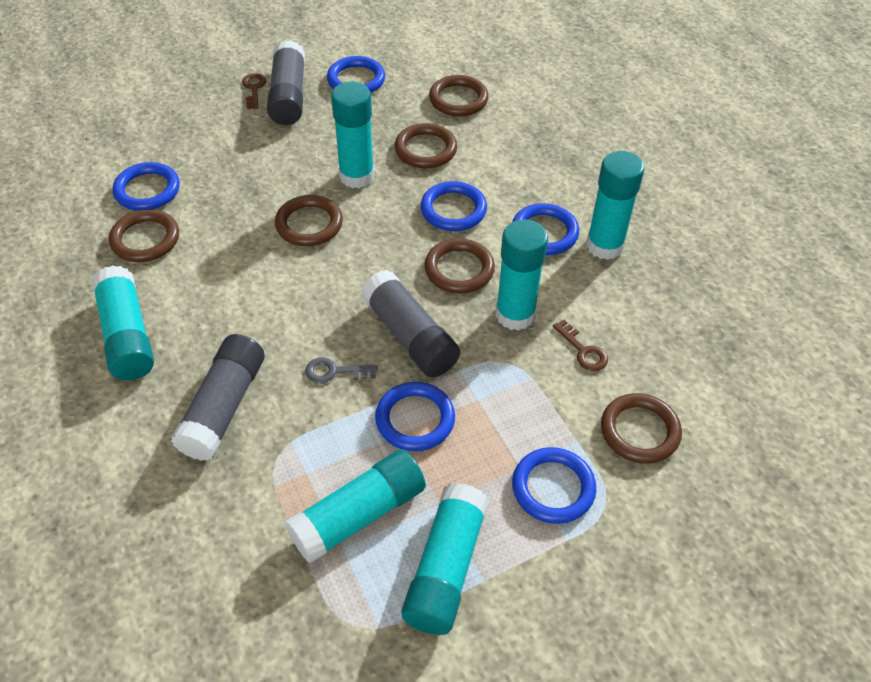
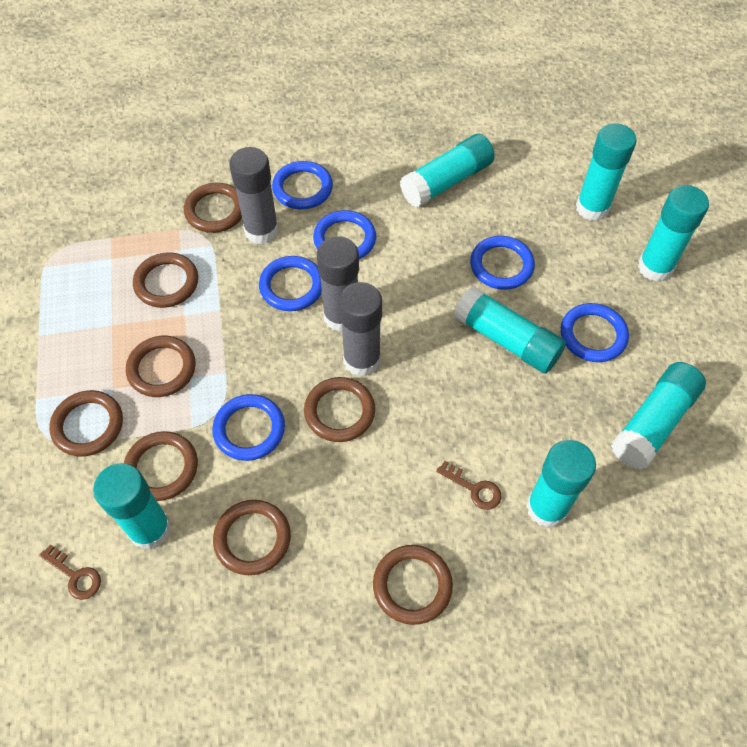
brown ring: 6 -> 8
grey key: 1 -> 0
turquoise glue stick: 6 -> 7

